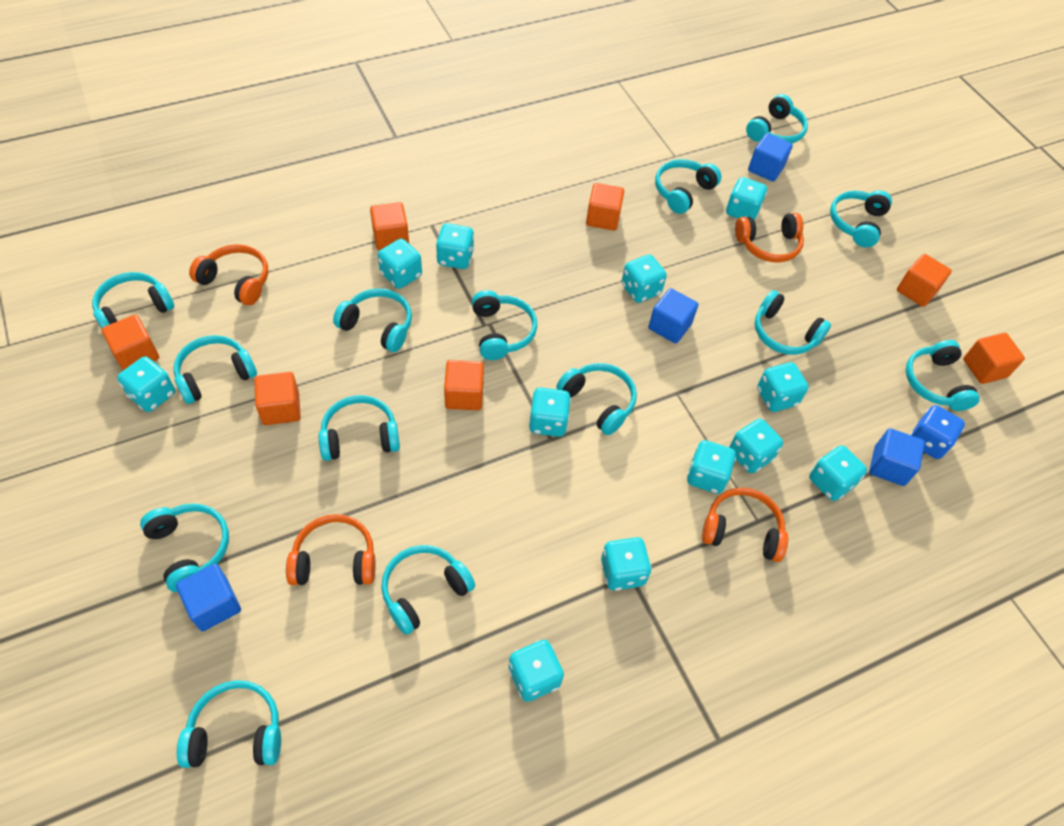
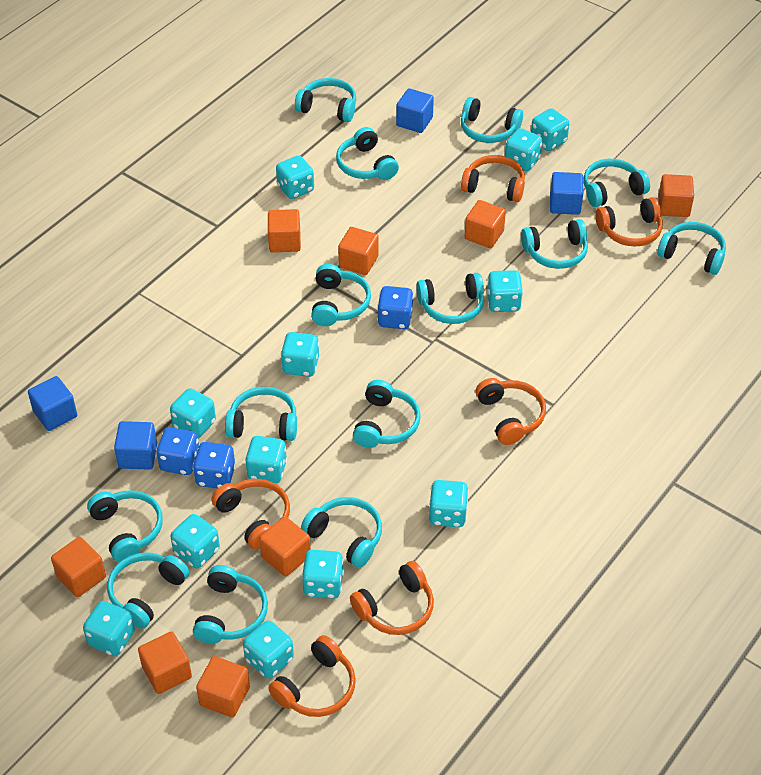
blue dice: 1 -> 3
orange cube: 7 -> 8
orange headphones: 4 -> 6

